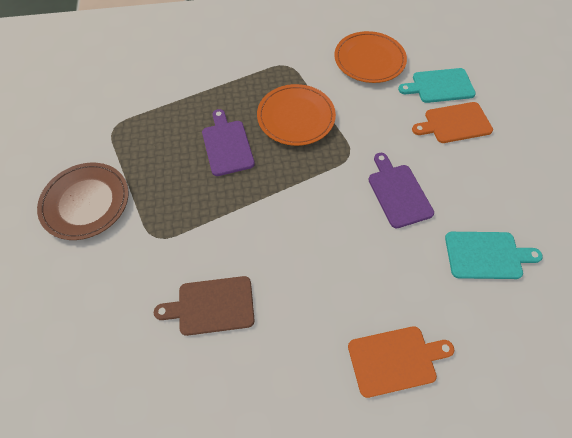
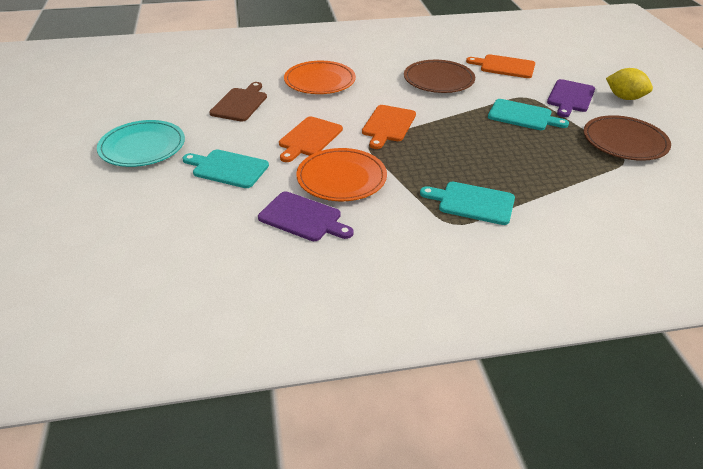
brown plate: 1 -> 2
orange cutting board: 2 -> 3
turquoise cutting board: 2 -> 3
turquoise plate: 0 -> 1
yellow lemon: 0 -> 1

